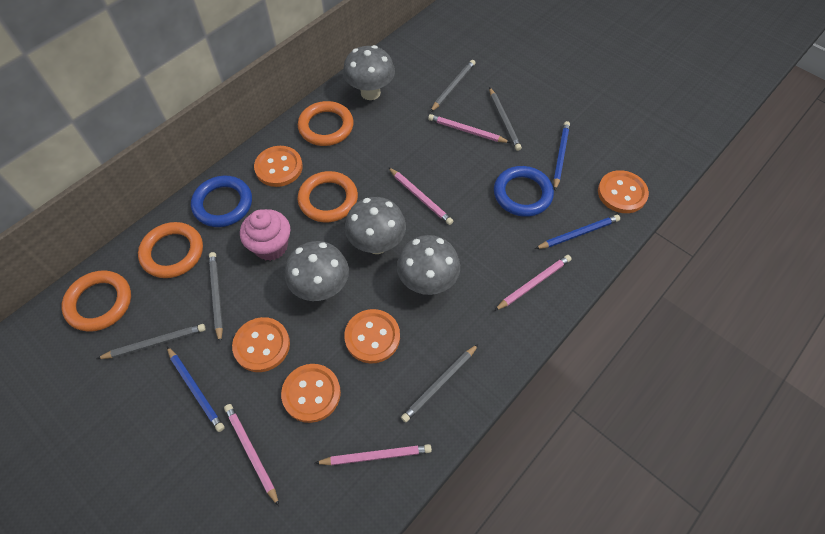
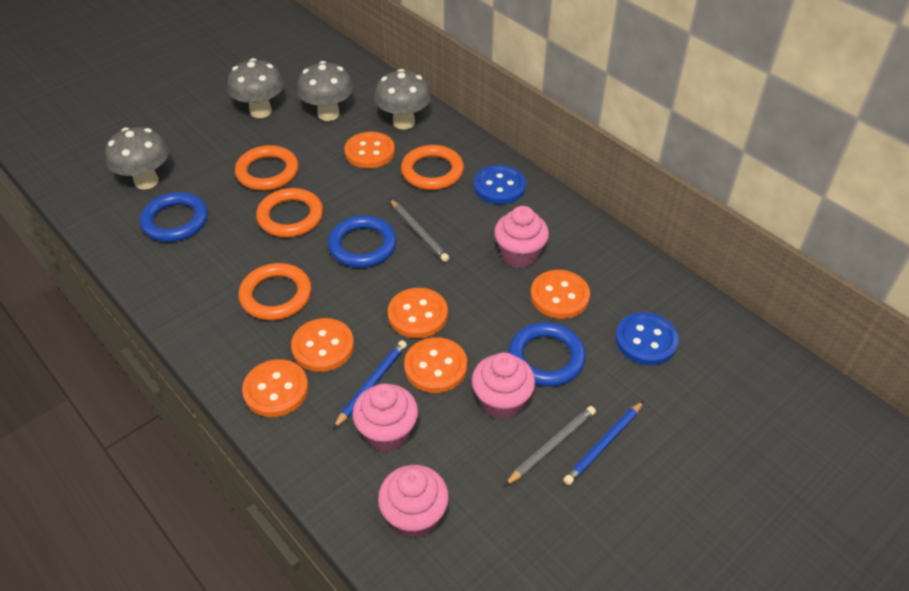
blue button: 0 -> 2
blue pencil: 3 -> 2
blue ring: 2 -> 3
grey pencil: 5 -> 2
orange button: 5 -> 6
pink cupcake: 1 -> 4
pink pencil: 5 -> 0

